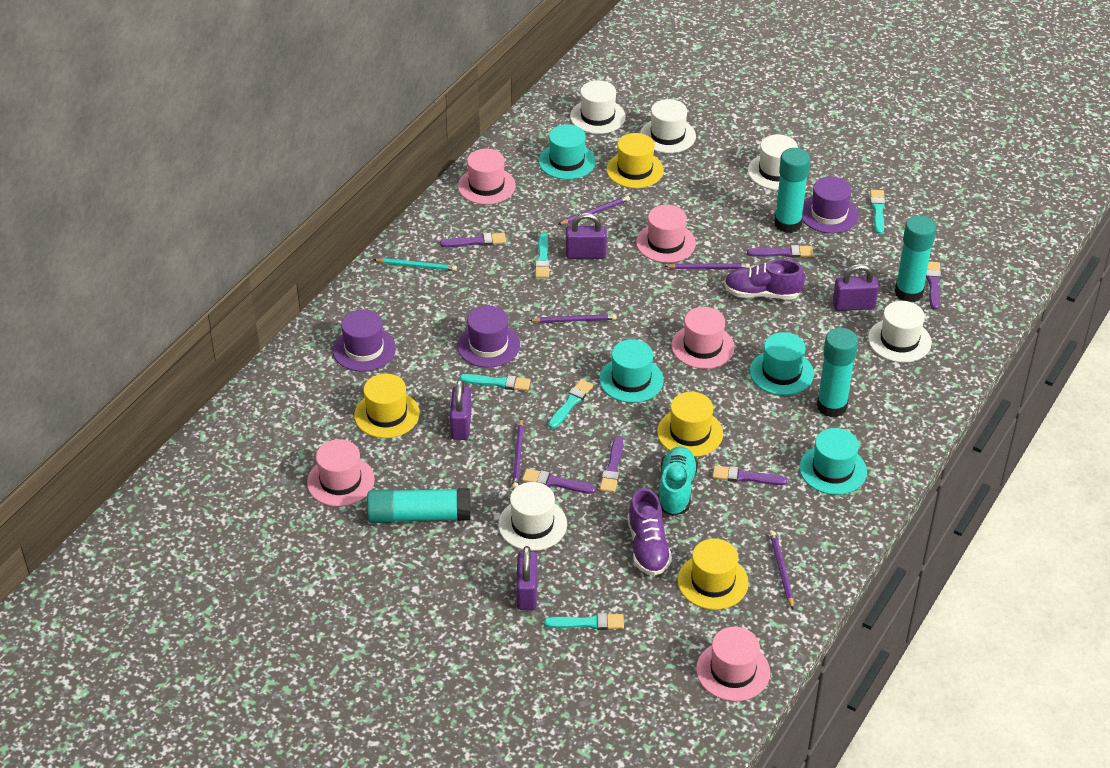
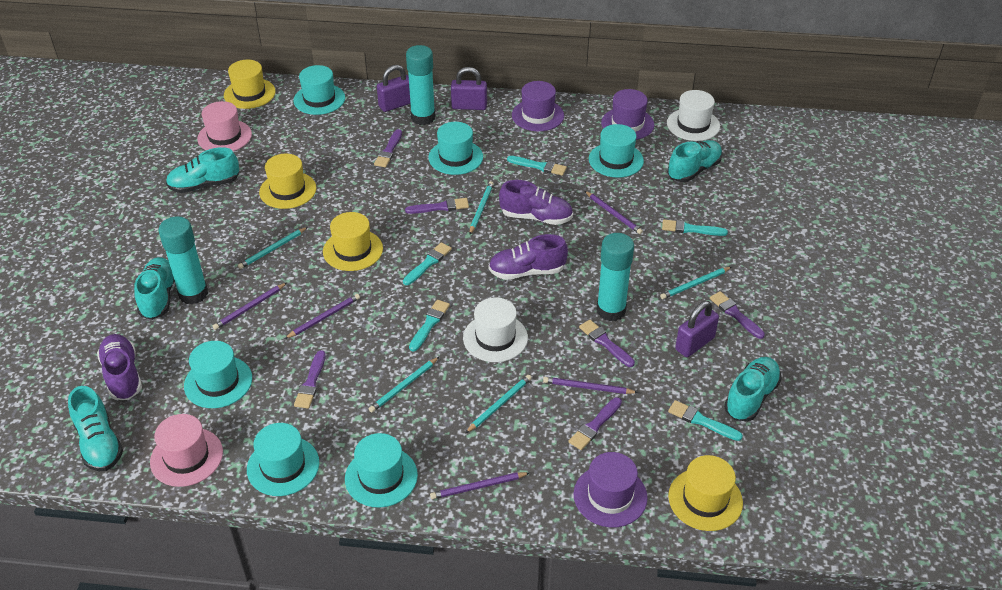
pink hat: 5 -> 2
purple padlock: 4 -> 3
purple shoe: 2 -> 3
turquoise glue stick: 4 -> 3
turquoise hat: 4 -> 6
turquoise pencil: 1 -> 5
turquoise shoe: 1 -> 5
white hat: 5 -> 2

